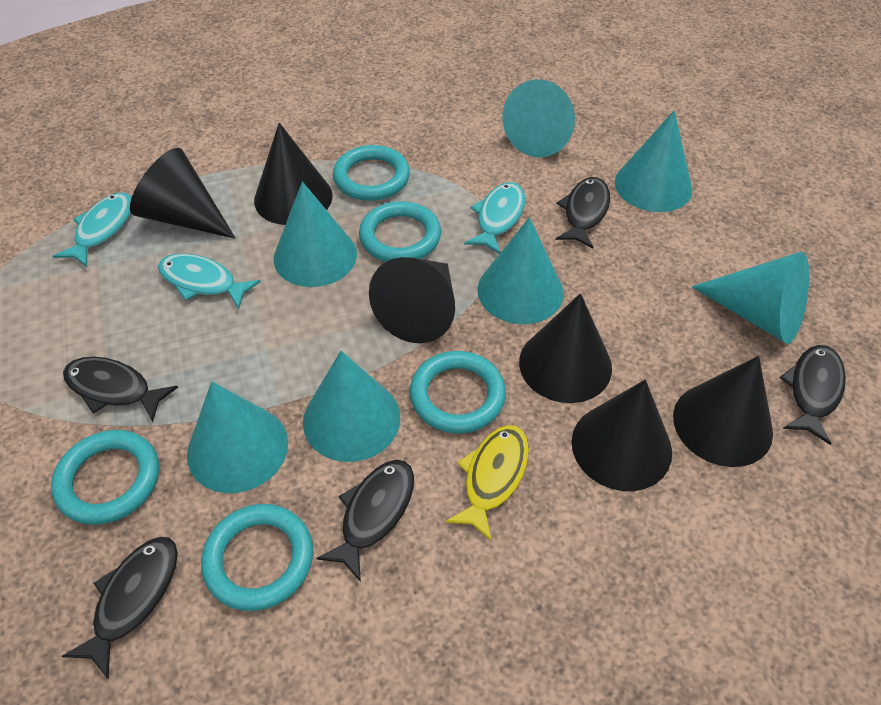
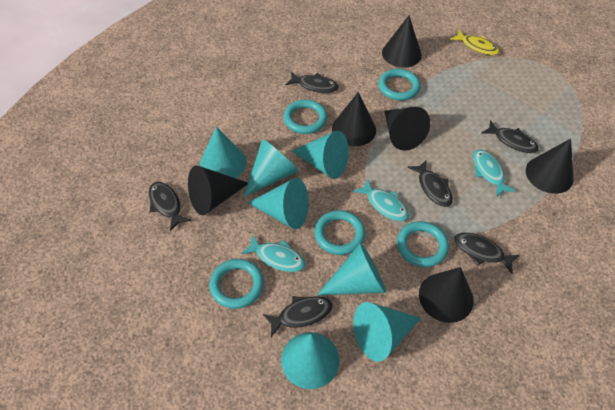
black fish: 5 -> 6

